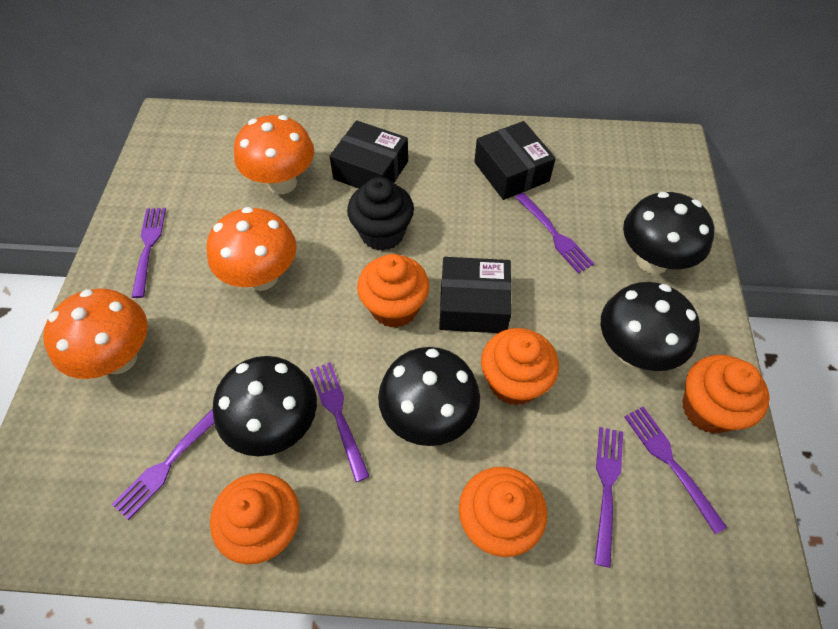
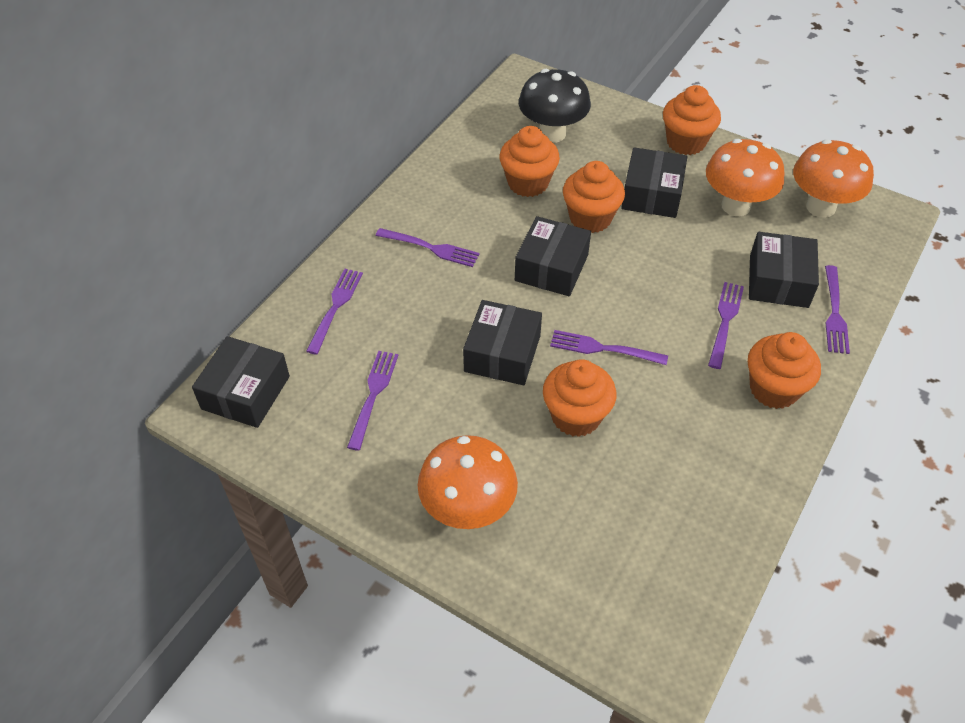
black box: 3 -> 5
black cupcake: 1 -> 0
black mushroom: 4 -> 1

